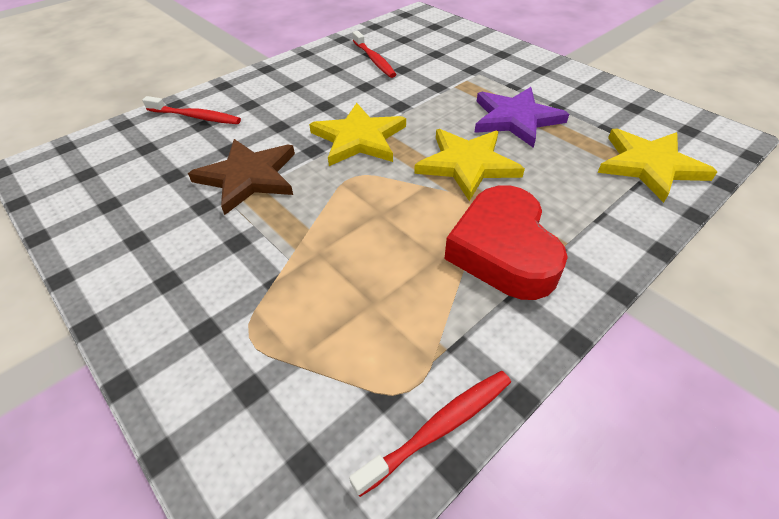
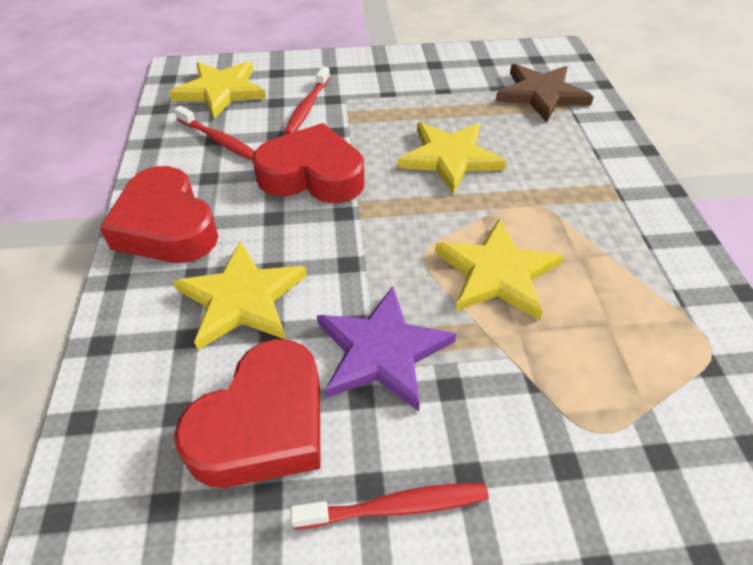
red heart: 1 -> 3
yellow star: 3 -> 4

